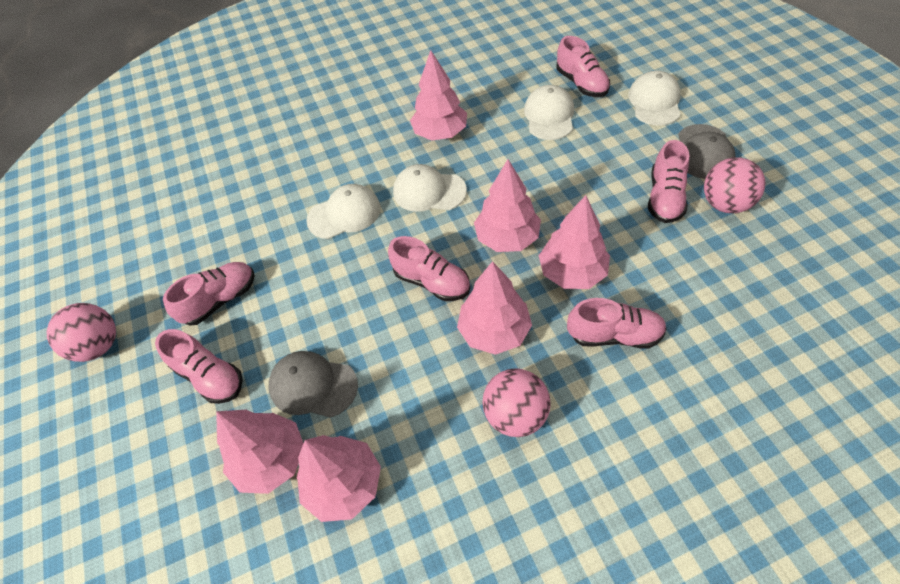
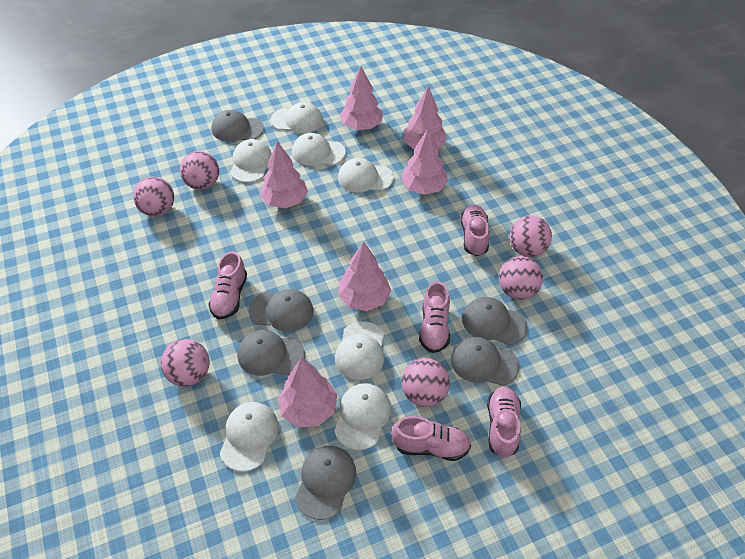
grey cap: 2 -> 6
pink ball: 3 -> 6
pink shoe: 6 -> 5
white cap: 4 -> 7

